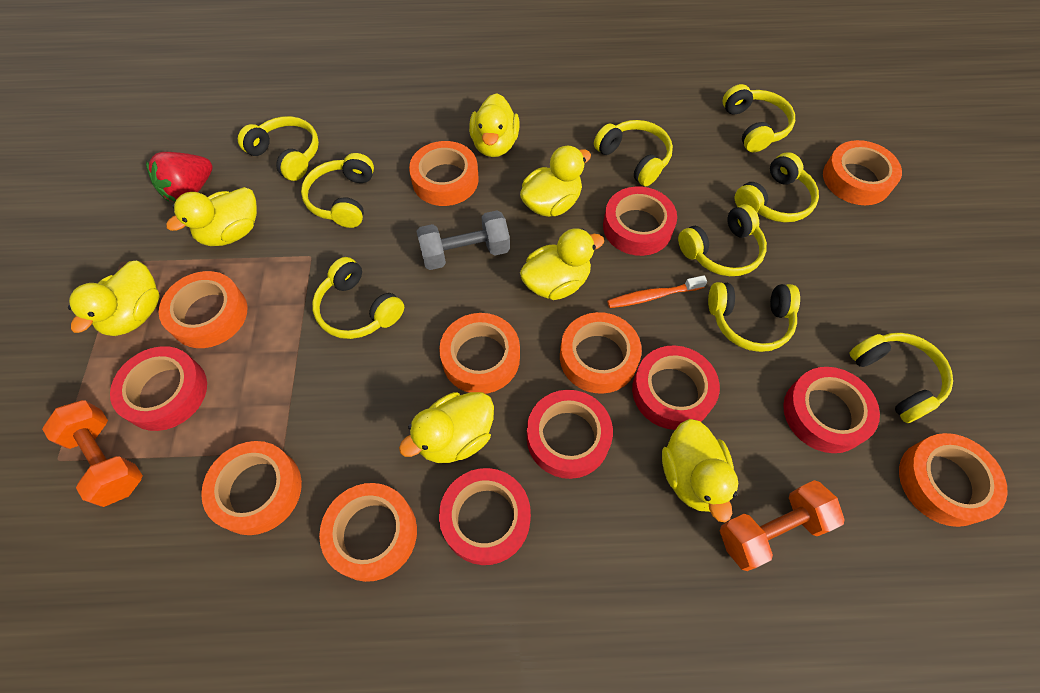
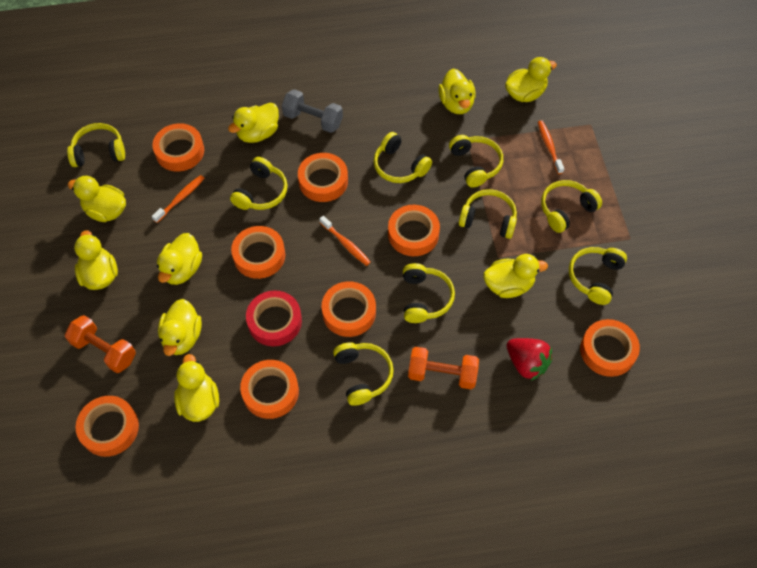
orange toothbrush: 1 -> 3
red tape: 6 -> 1
yellow duck: 7 -> 9

